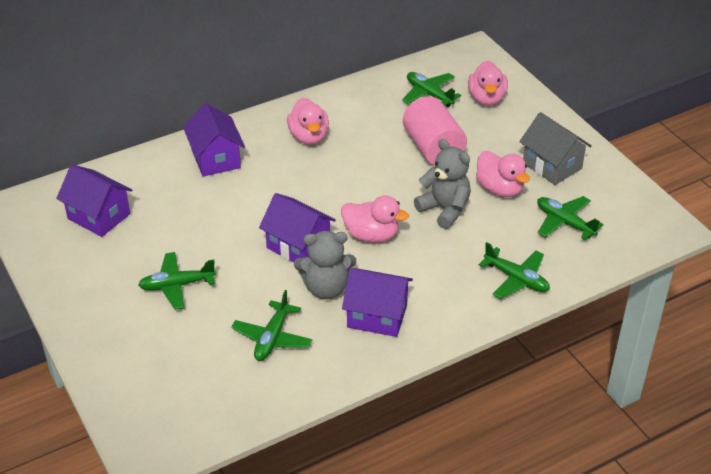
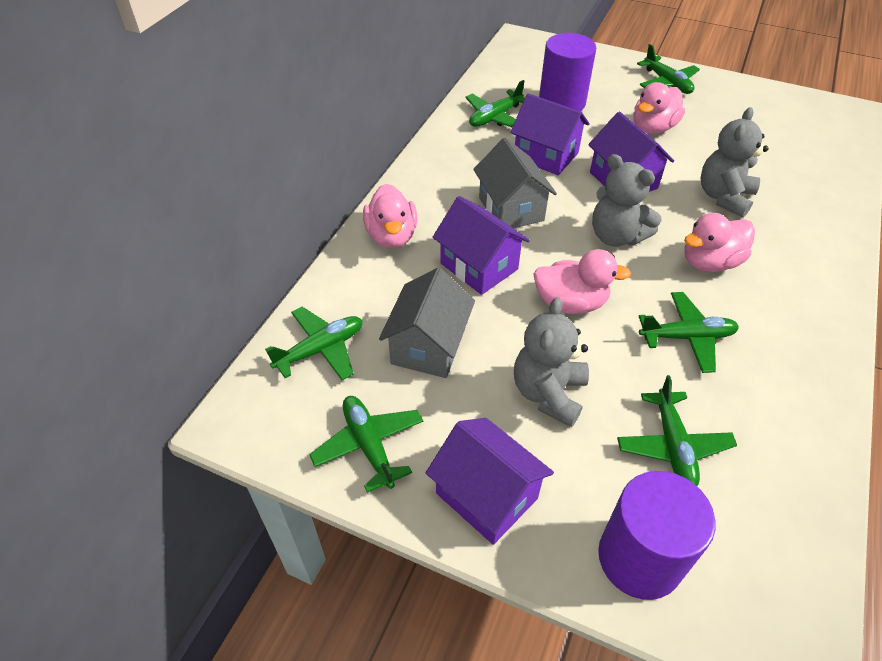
green plane: 5 -> 6
grey house: 1 -> 2
grey teddy bear: 2 -> 3
pink cylinder: 1 -> 0
purple cylinder: 0 -> 2

